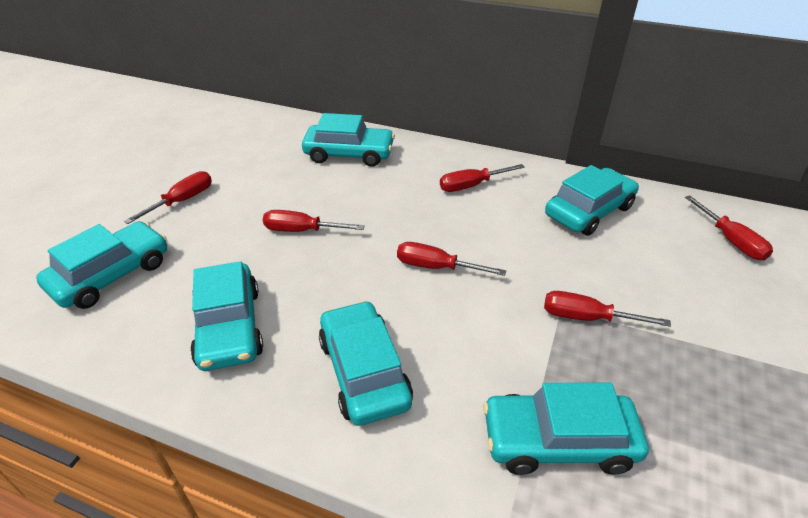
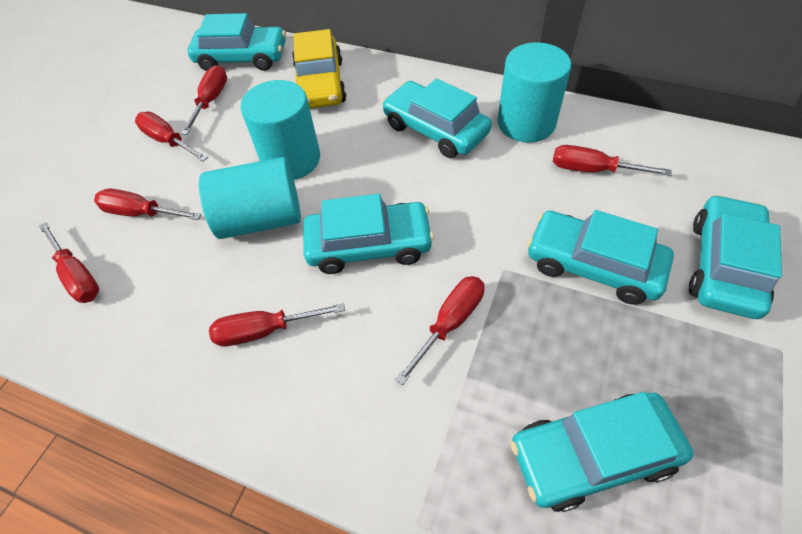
red screwdriver: 6 -> 7
turquoise cylinder: 0 -> 3
yellow car: 0 -> 1

